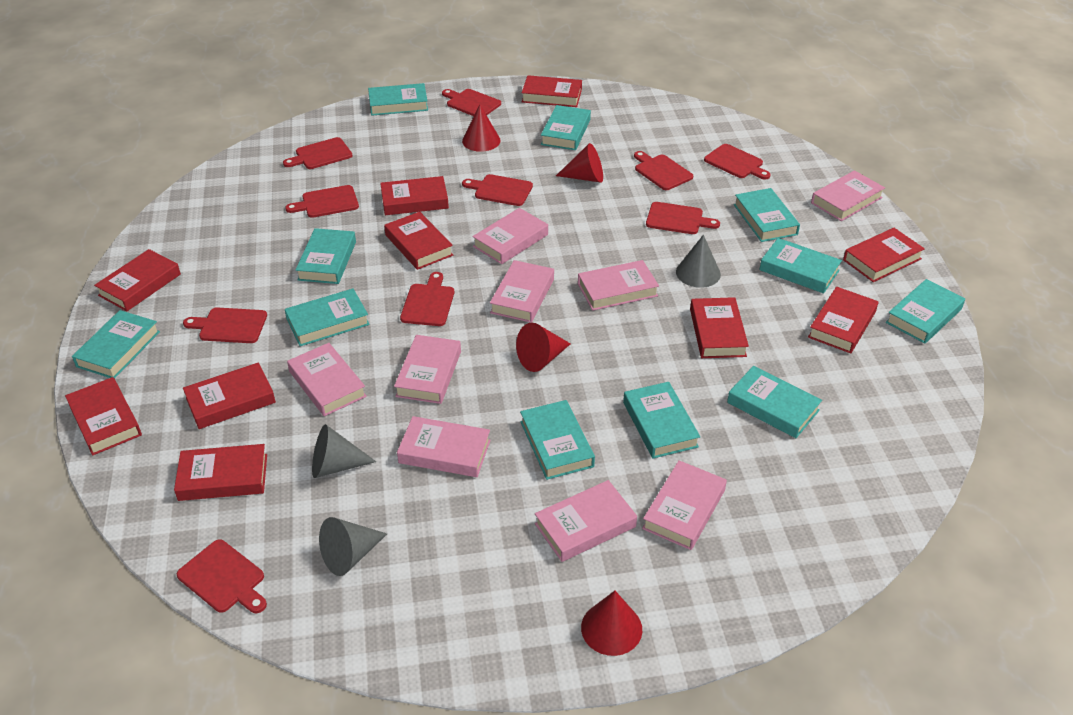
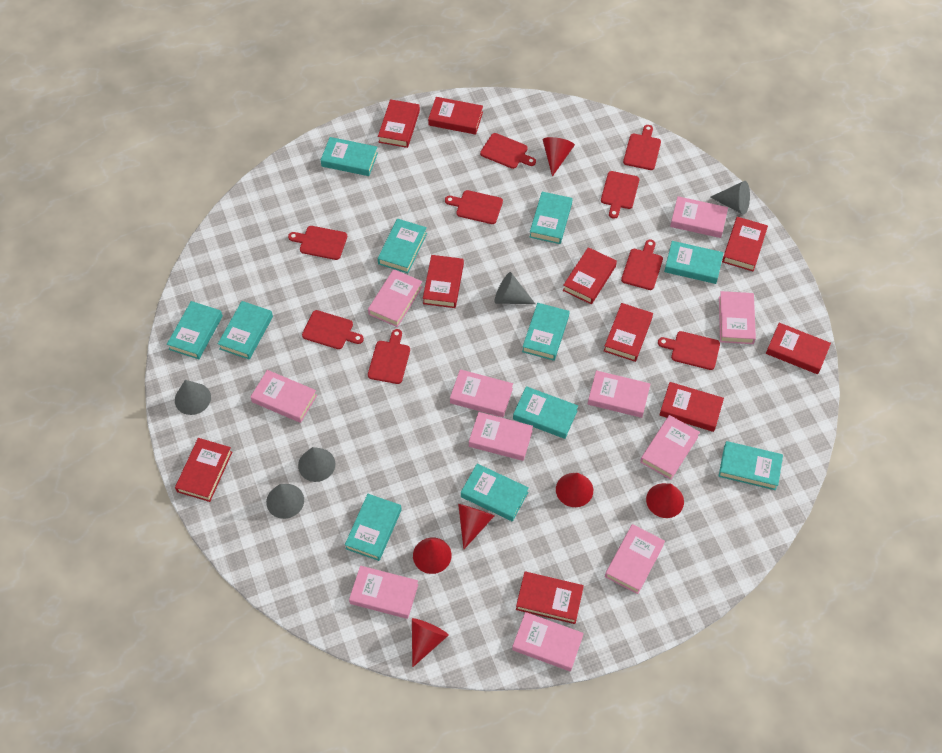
grey cone: 3 -> 5
pink book: 9 -> 11
red cone: 4 -> 6
red cutting board: 10 -> 9

